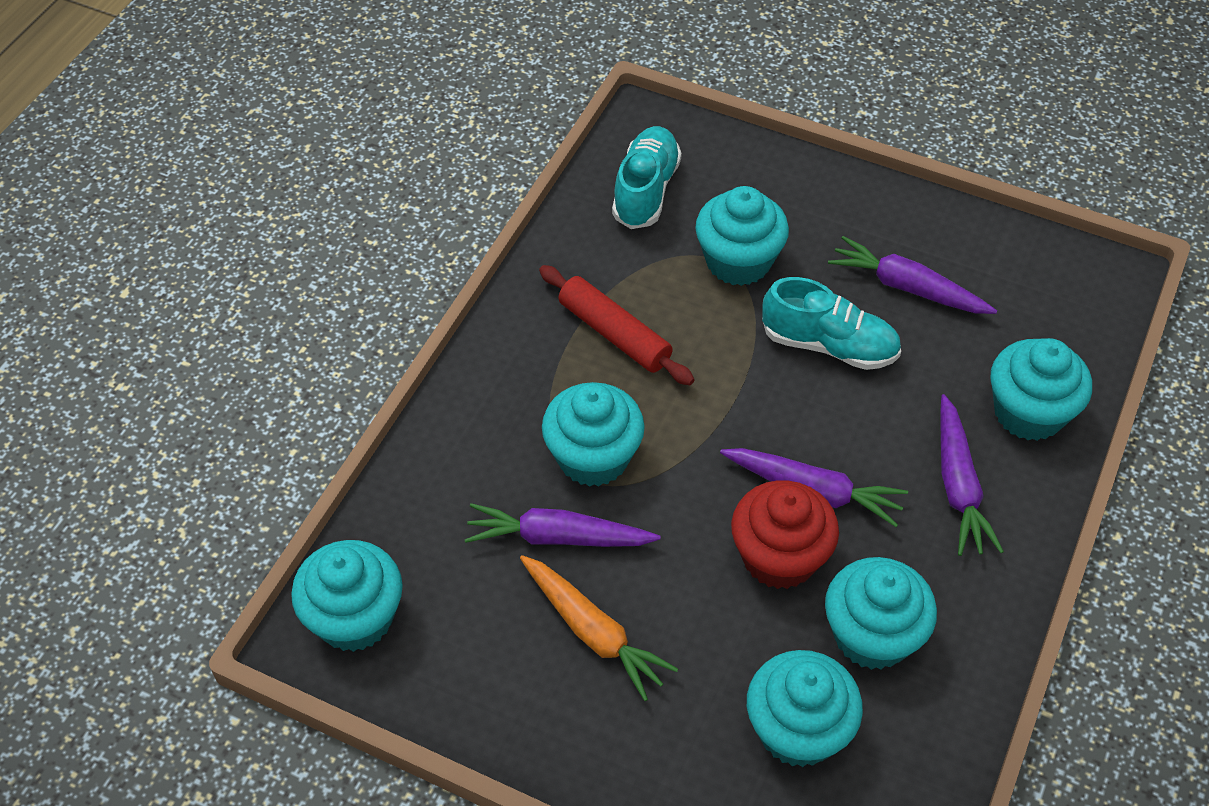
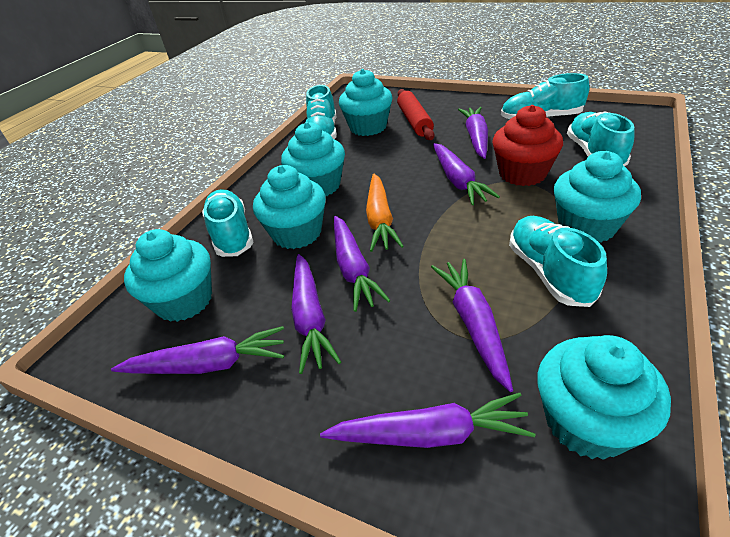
purple carrot: 4 -> 7
turquoise shoe: 2 -> 5

